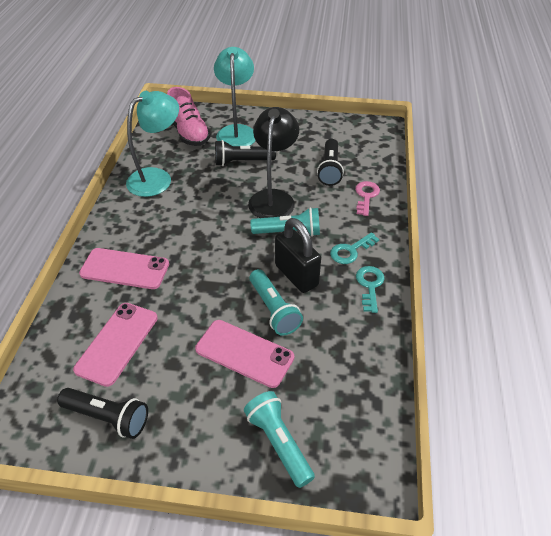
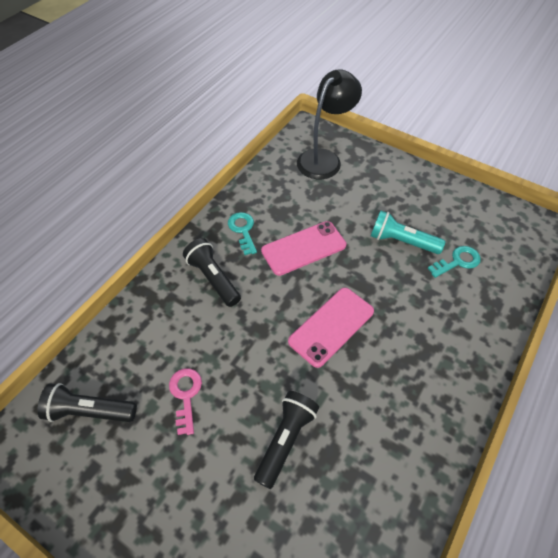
black padlock: 1 -> 0
pink phone: 3 -> 2
pink shoe: 1 -> 0
turquoise flashlight: 3 -> 1
turquoise lamp: 2 -> 0

